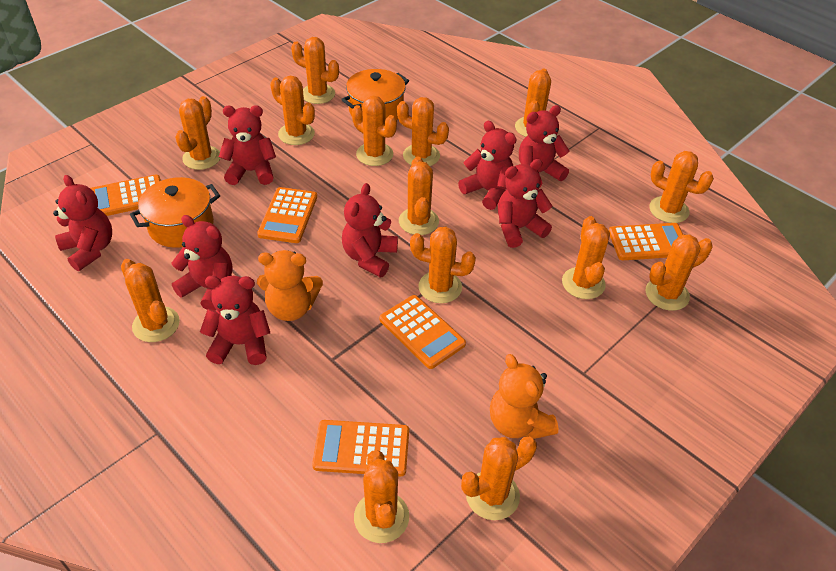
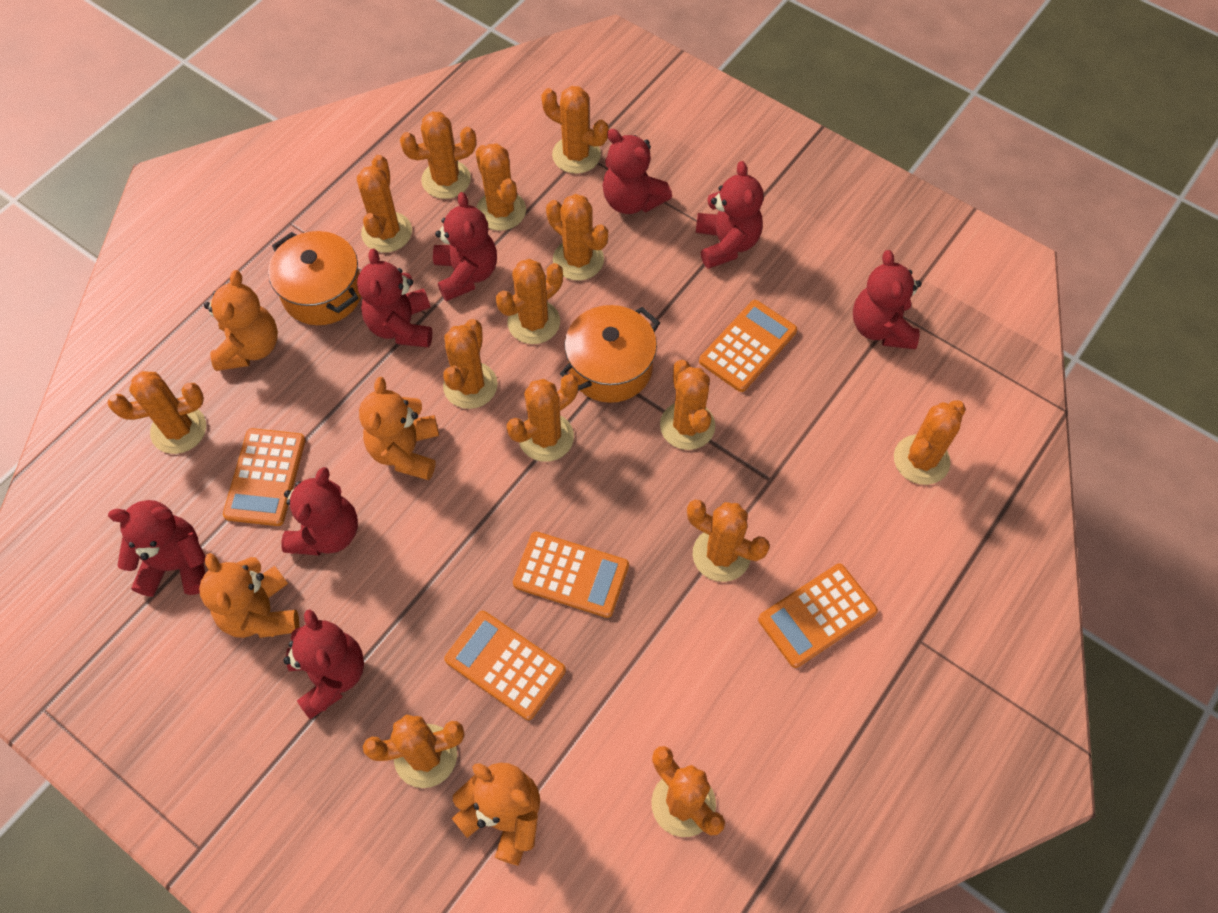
orange teddy bear: 2 -> 4

